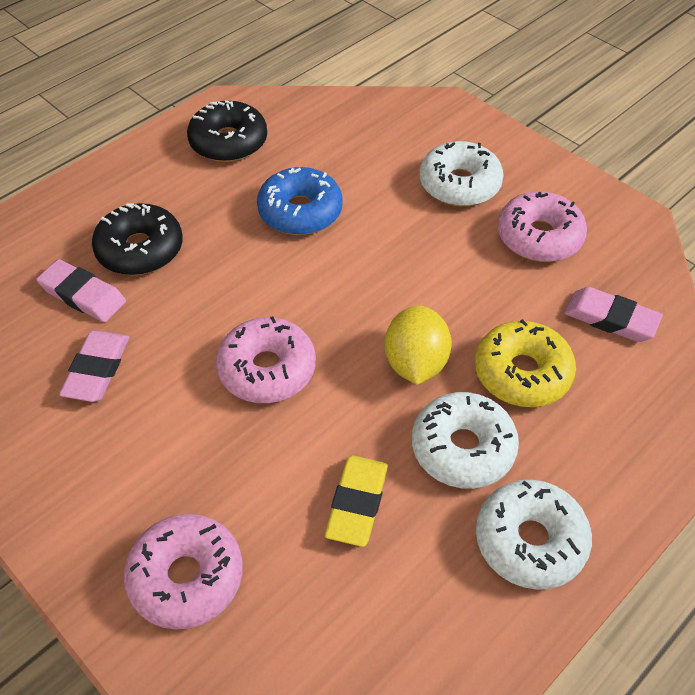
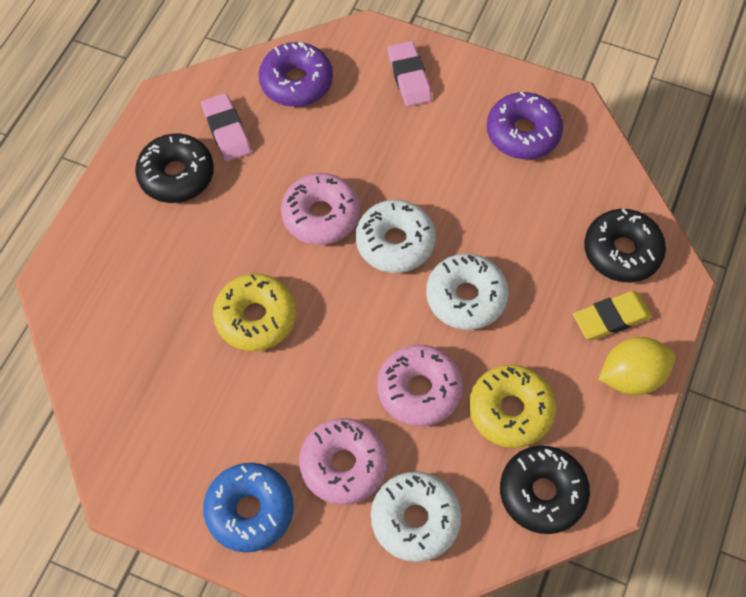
black donut: 2 -> 3
pink eraser: 3 -> 2
purple donut: 0 -> 2
yellow donut: 1 -> 2

